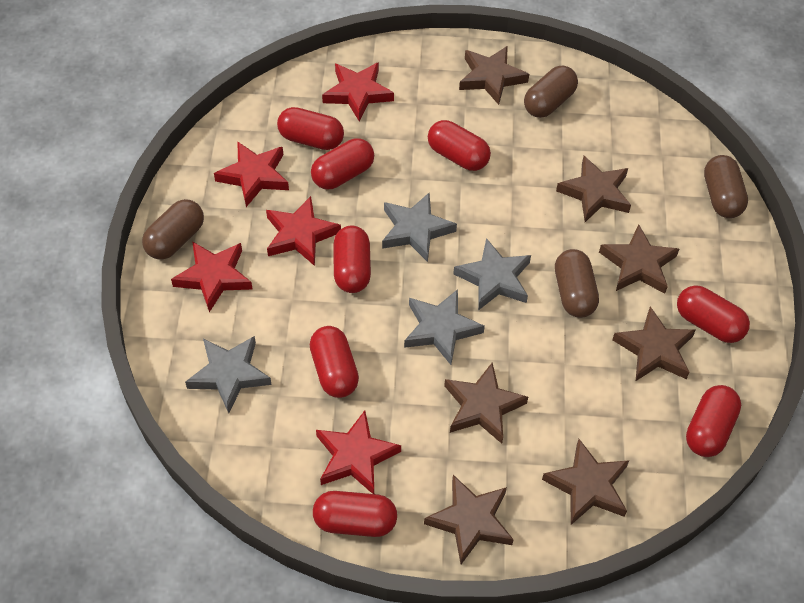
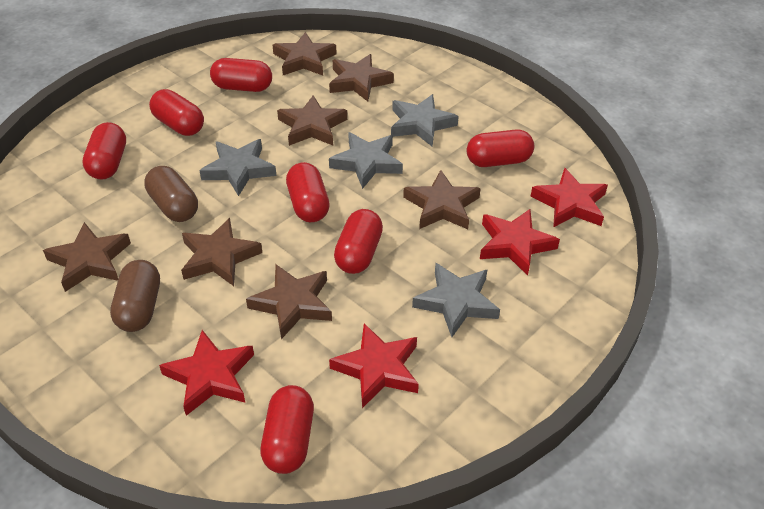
brown capsule: 4 -> 2
red capsule: 8 -> 7
red star: 5 -> 4

